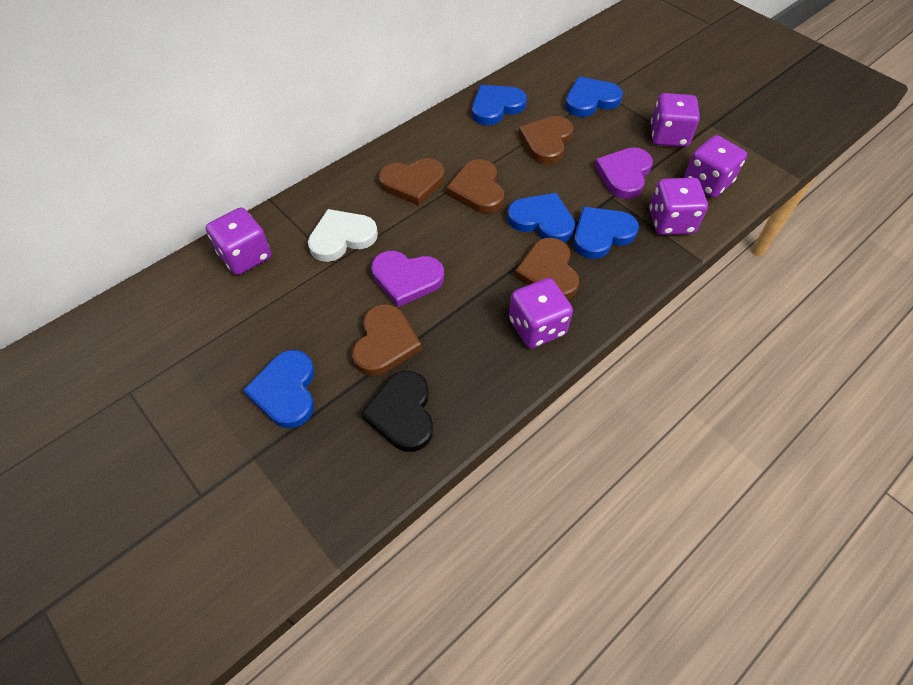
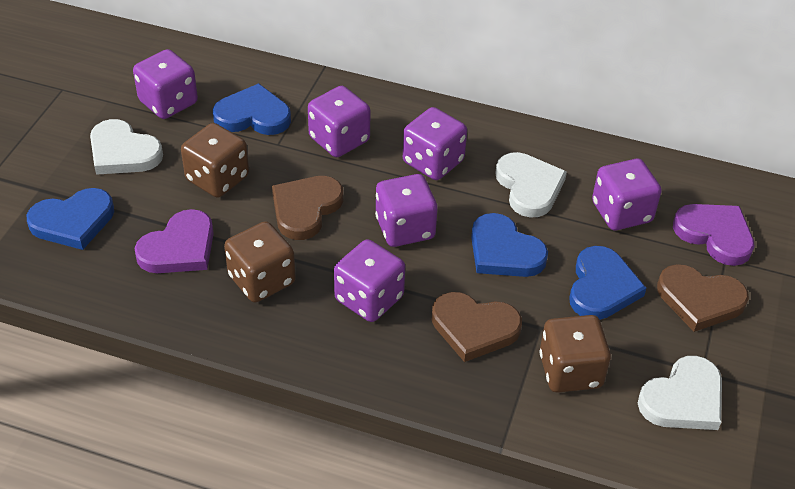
black heart: 1 -> 0
blue heart: 5 -> 4
brown dice: 0 -> 3
brown heart: 5 -> 3
purple dice: 5 -> 6
white heart: 1 -> 3

